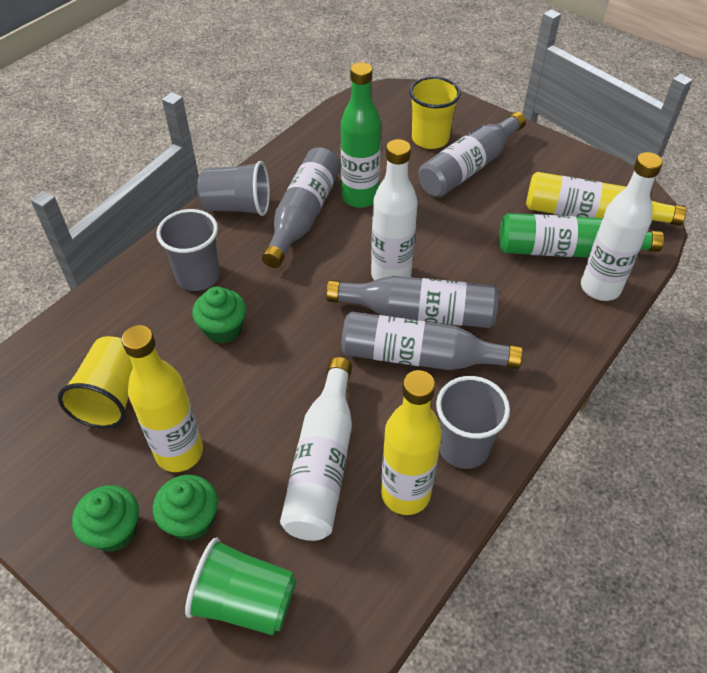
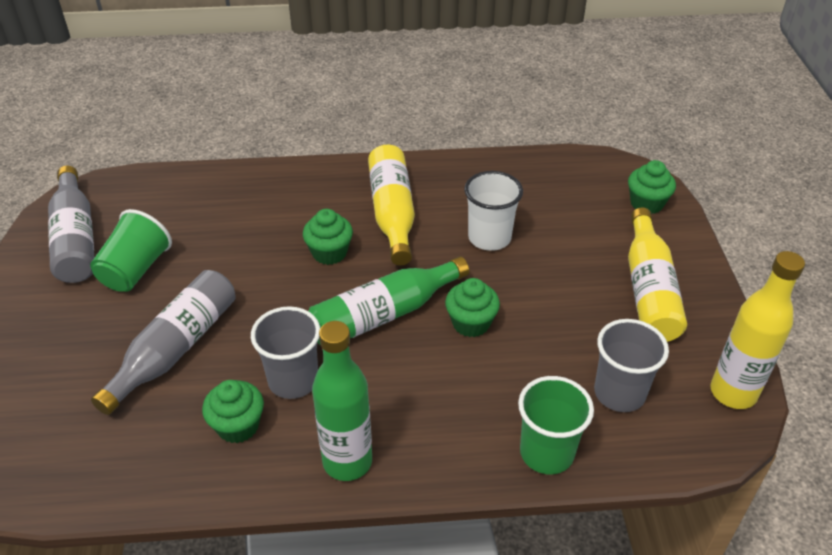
green cup: 1 -> 2
green cupcake: 3 -> 4
grey bottle: 4 -> 2
grey cup: 3 -> 2
white bottle: 3 -> 0
white cup: 0 -> 1
yellow cup: 2 -> 0

